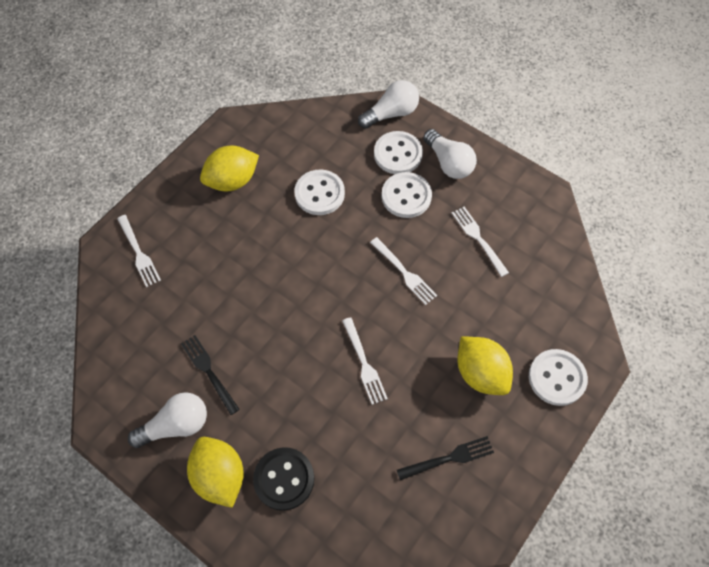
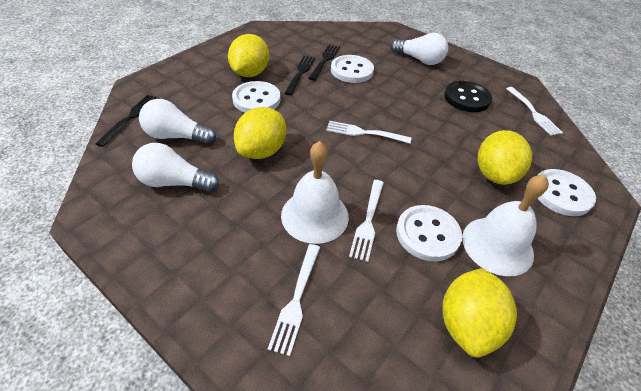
black fork: 2 -> 3
white bell: 0 -> 2
yellow lemon: 3 -> 4

